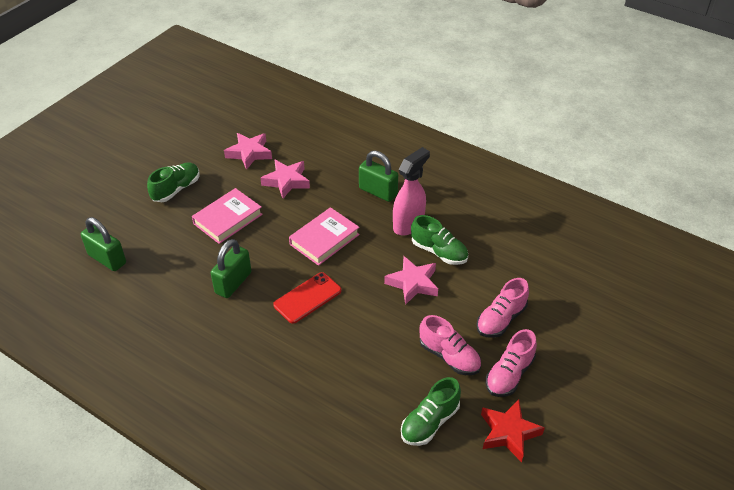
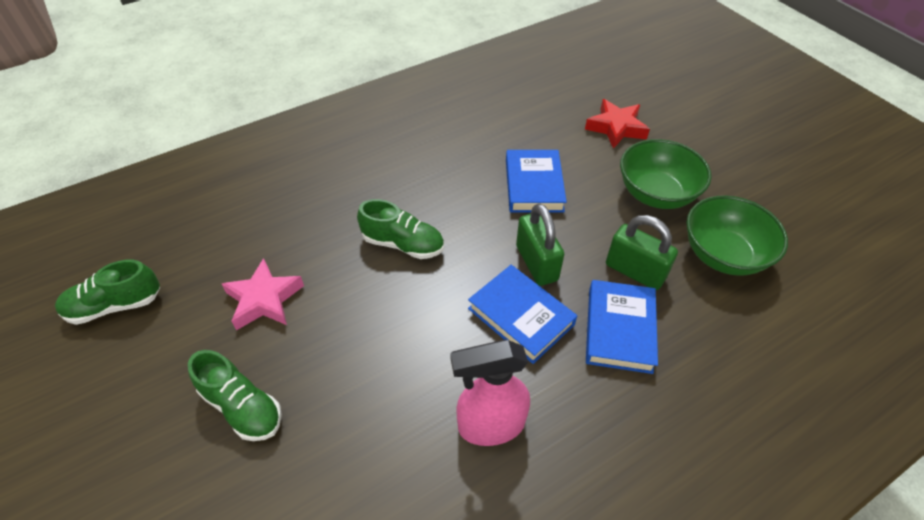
blue book: 0 -> 3
green bowl: 0 -> 2
green padlock: 3 -> 2
pink book: 2 -> 0
pink shoe: 3 -> 0
pink star: 3 -> 1
red phone: 1 -> 0

